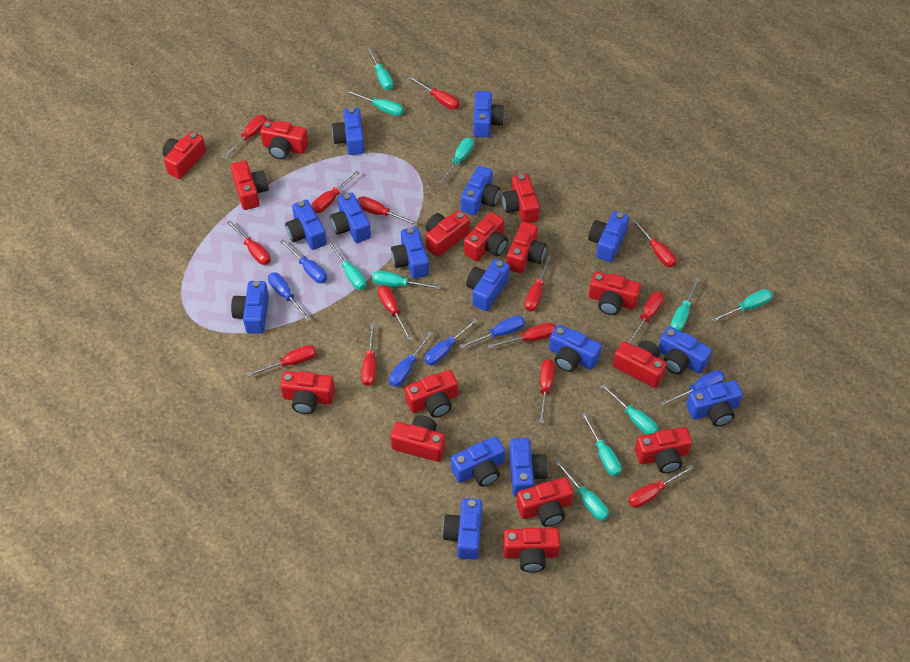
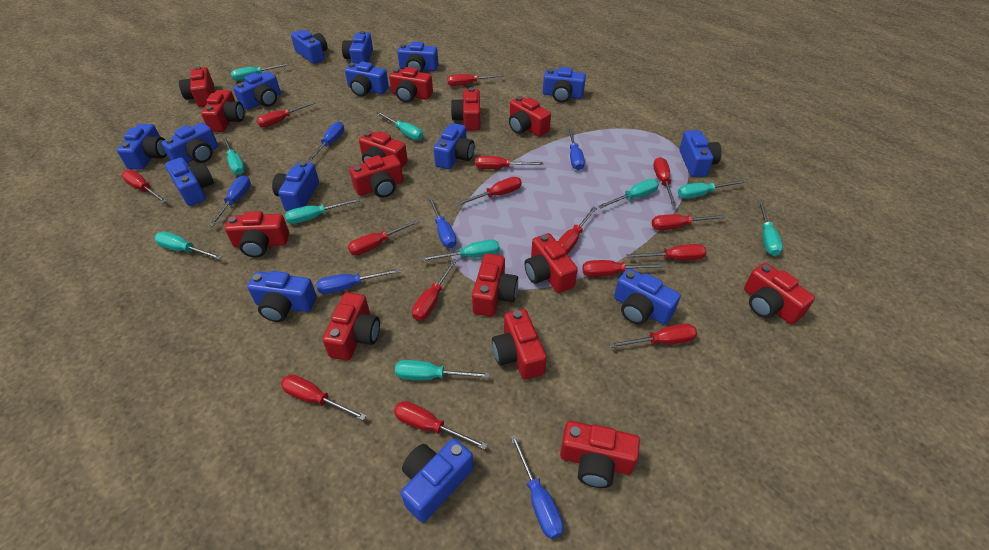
red camera: 15 -> 14
red screwdriver: 14 -> 15

